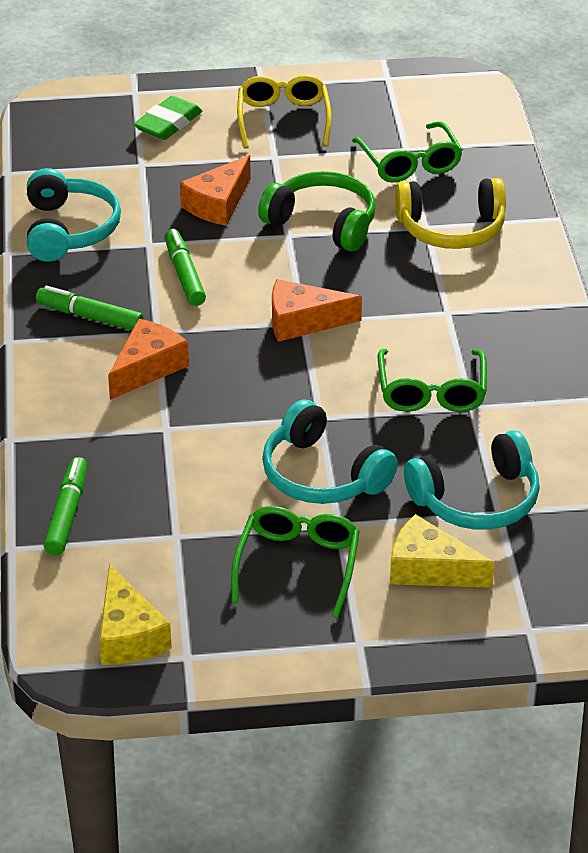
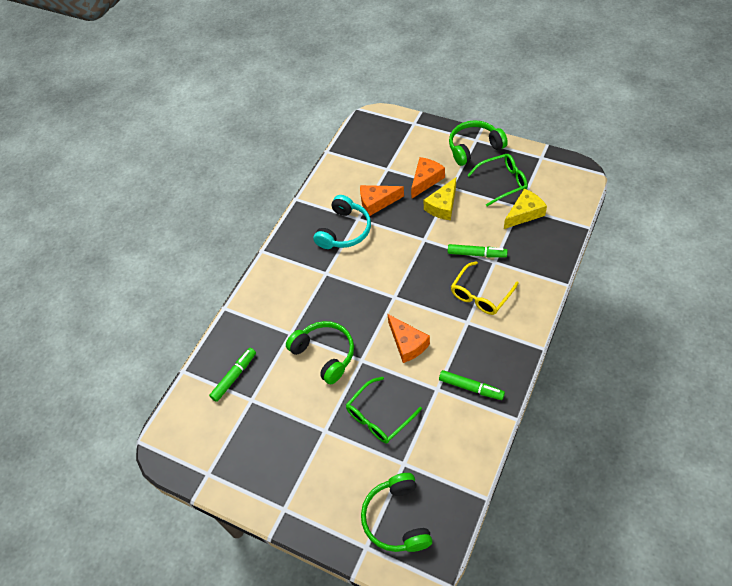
green eraser: 1 -> 0
green glasses: 3 -> 2
green headphones: 1 -> 3
turquoise headphones: 3 -> 1
yellow headphones: 1 -> 0

